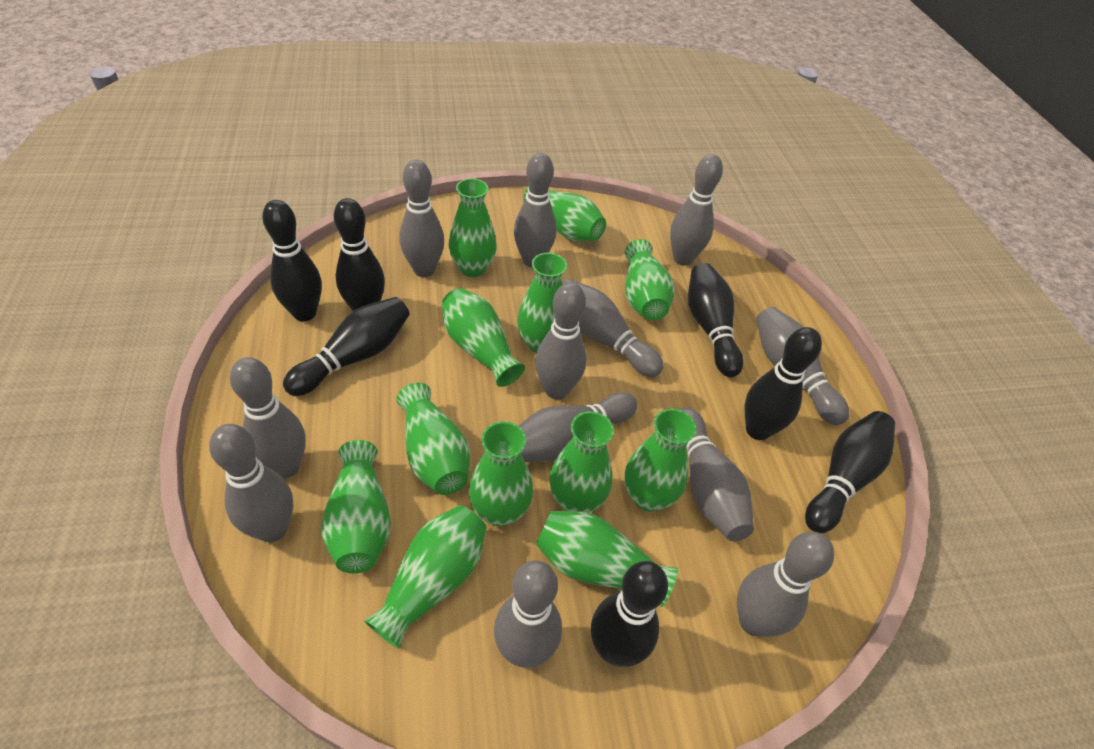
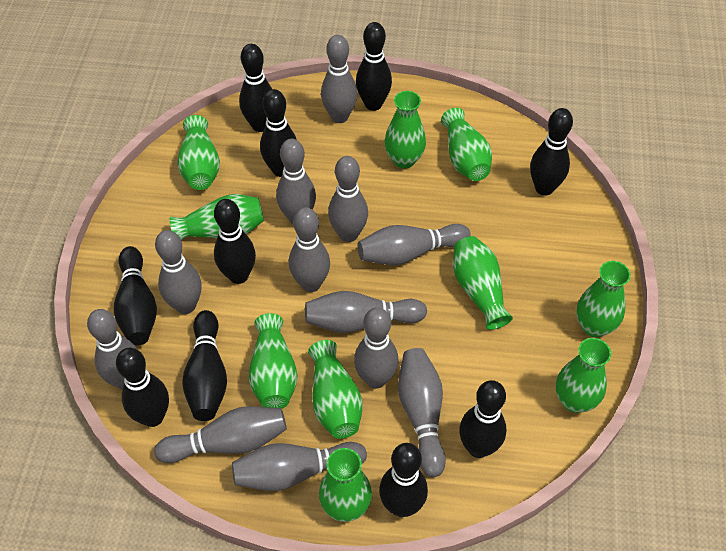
black bowling pin: 7 -> 10
green vase: 12 -> 10

